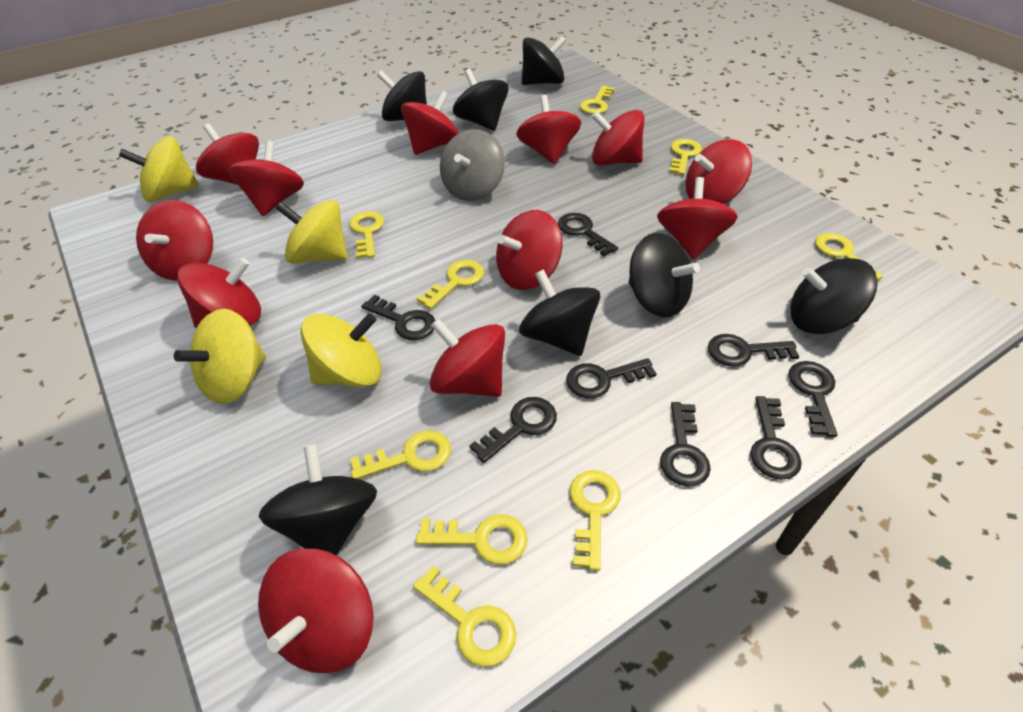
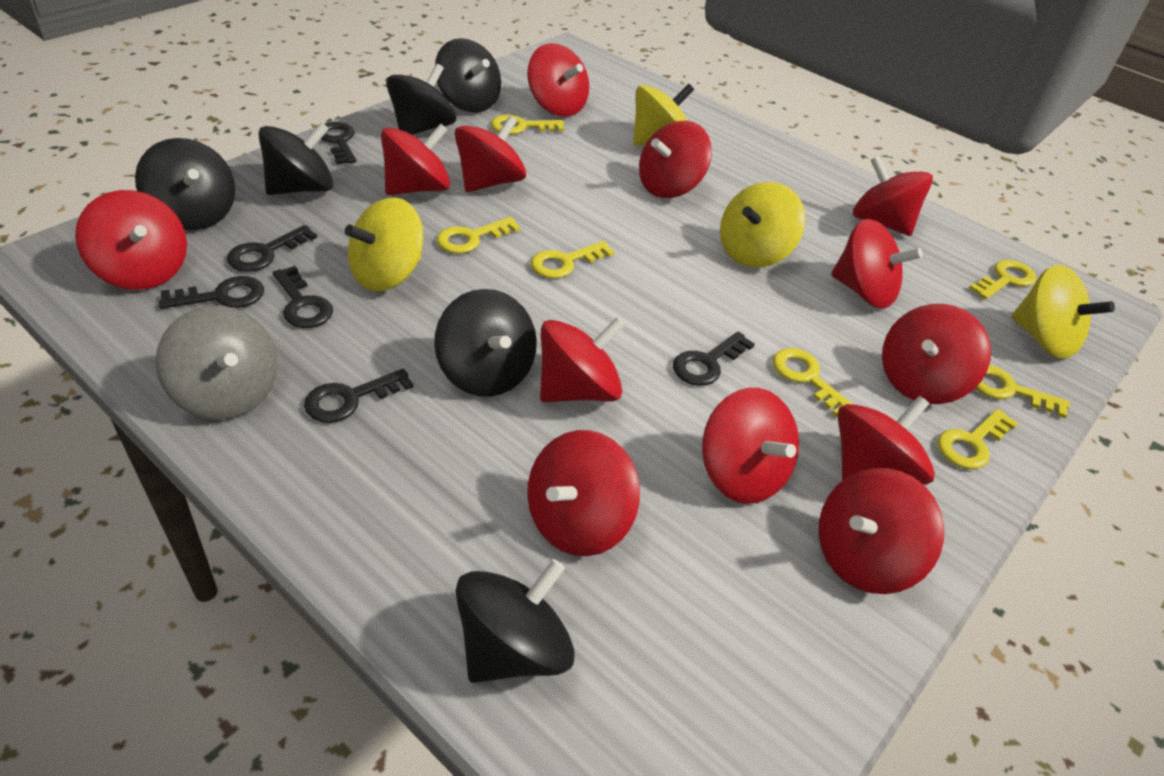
black key: 8 -> 6
black spinning top: 7 -> 6
red spinning top: 12 -> 13
yellow key: 9 -> 7

